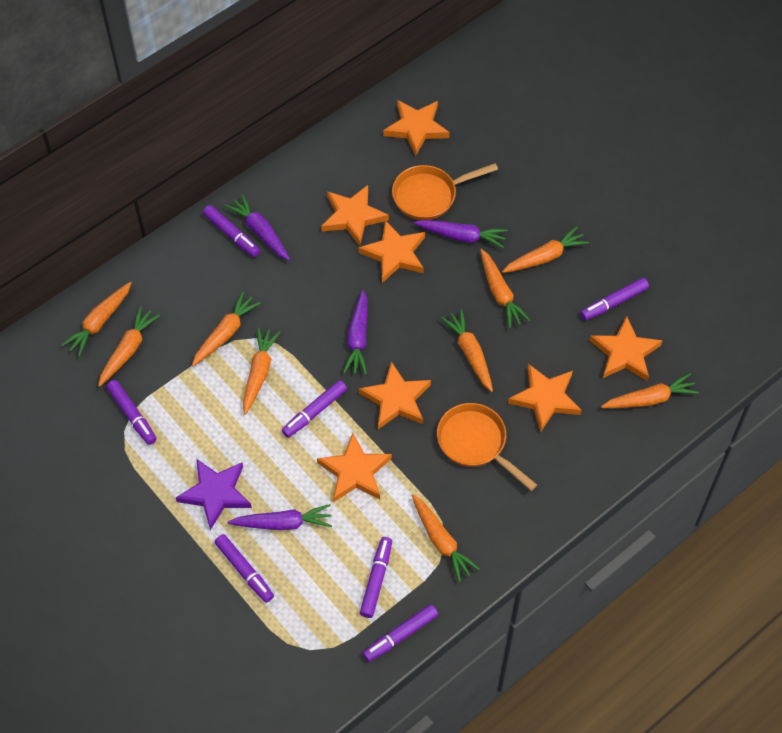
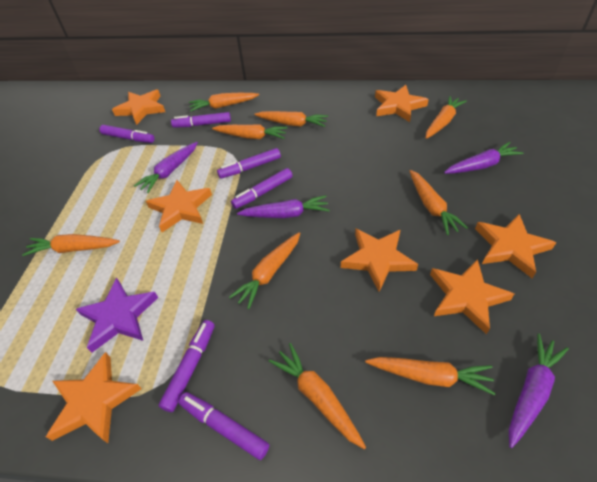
orange pan: 2 -> 0
purple marker: 7 -> 6

